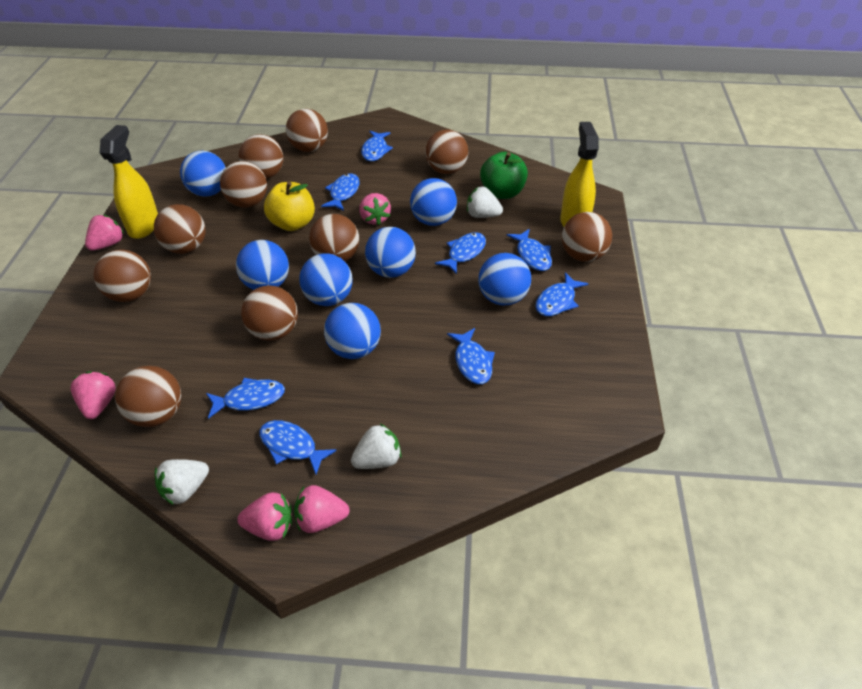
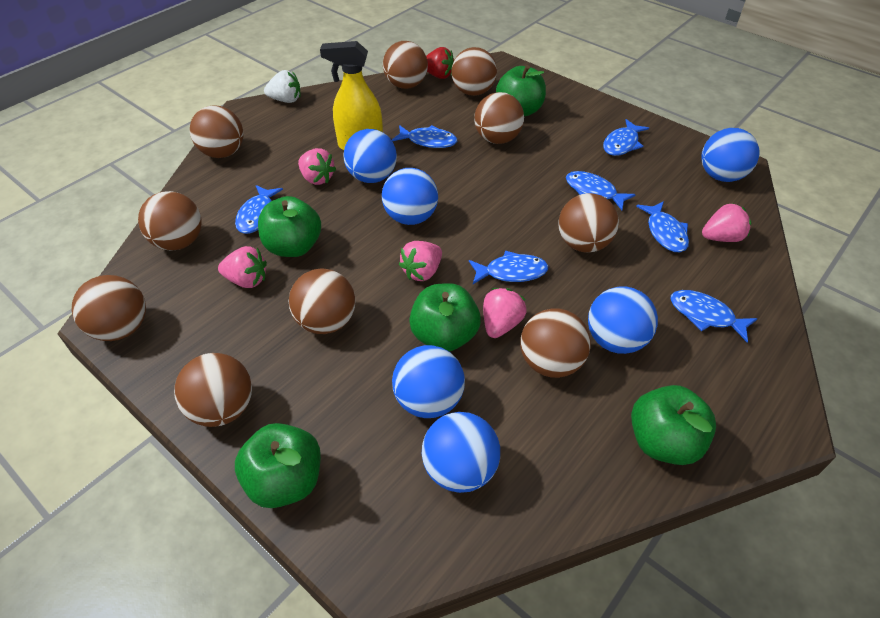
blue ball: 7 -> 6
blue fish: 8 -> 7
green apple: 1 -> 5
red strawberry: 0 -> 1
white strawberry: 3 -> 1
yellow apple: 1 -> 0
yellow spray bottle: 2 -> 1

